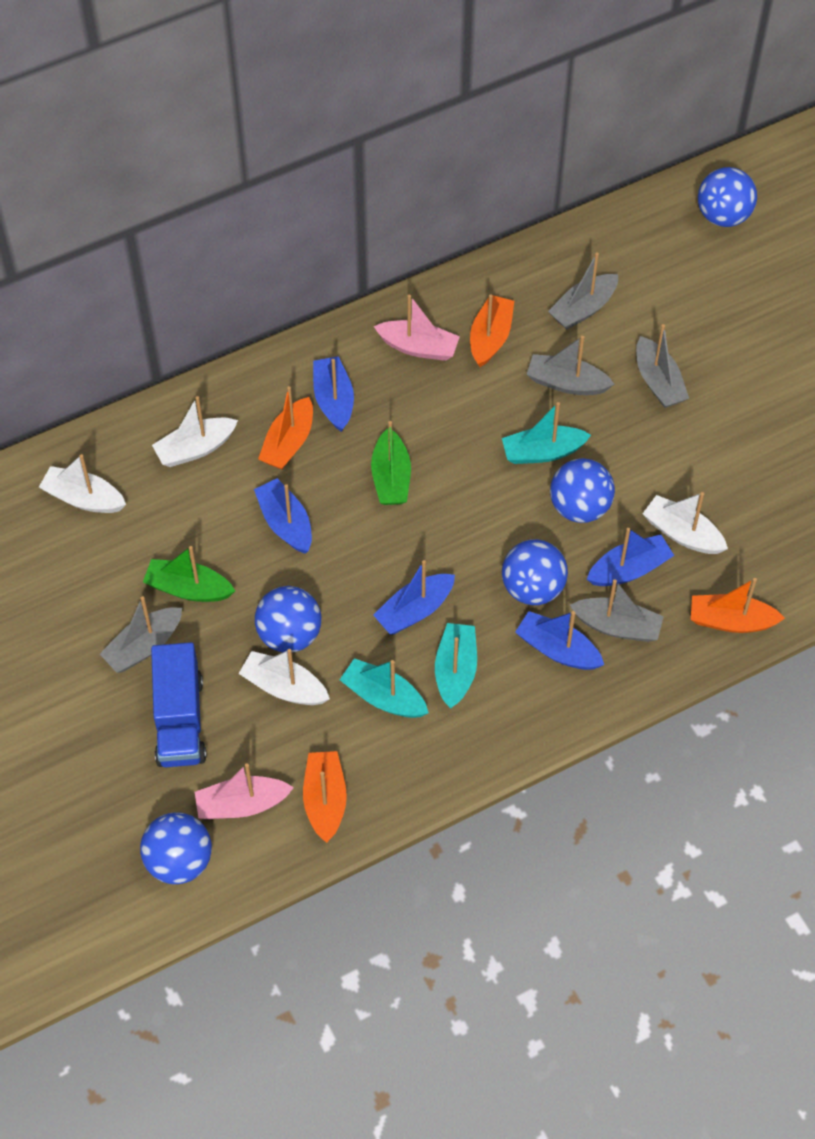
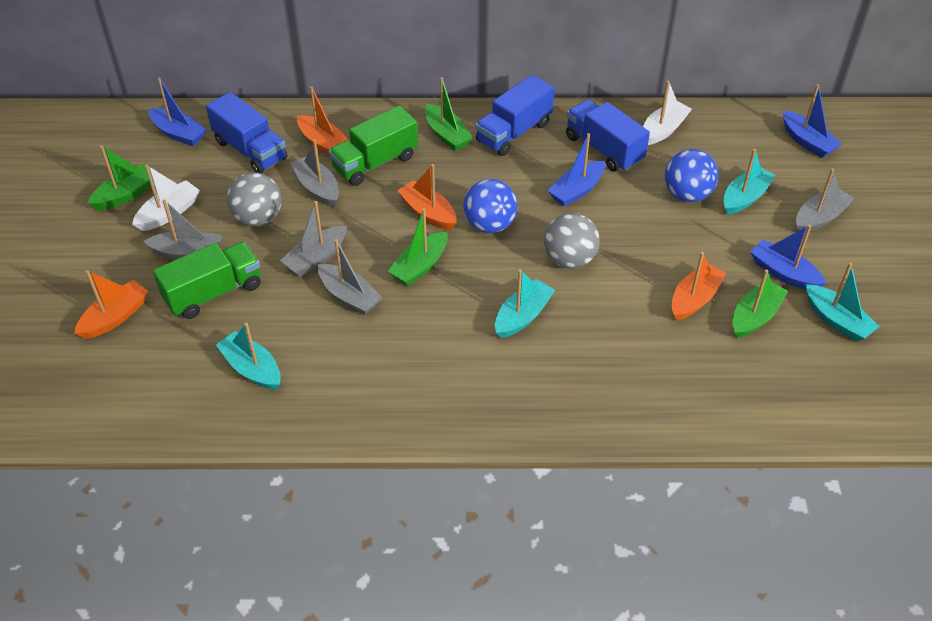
blue ball: 5 -> 2
blue boat: 5 -> 4
blue truck: 1 -> 3
green boat: 2 -> 4
green truck: 0 -> 2
grey ball: 0 -> 2
pink boat: 2 -> 0
turquoise boat: 3 -> 4
white boat: 4 -> 2

